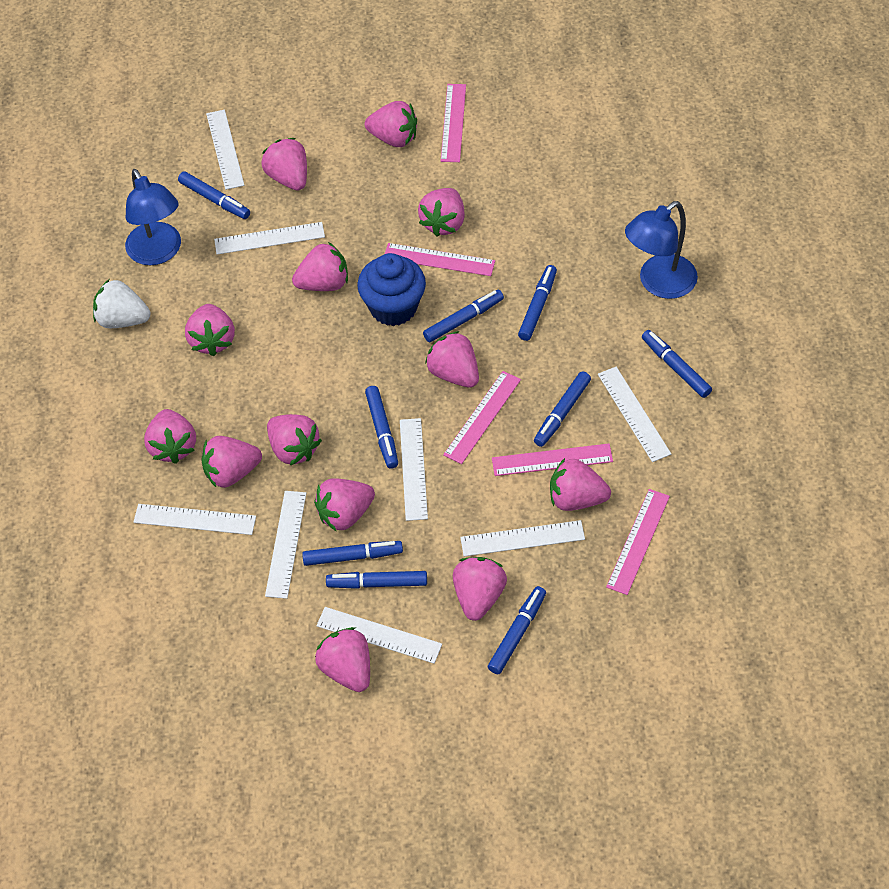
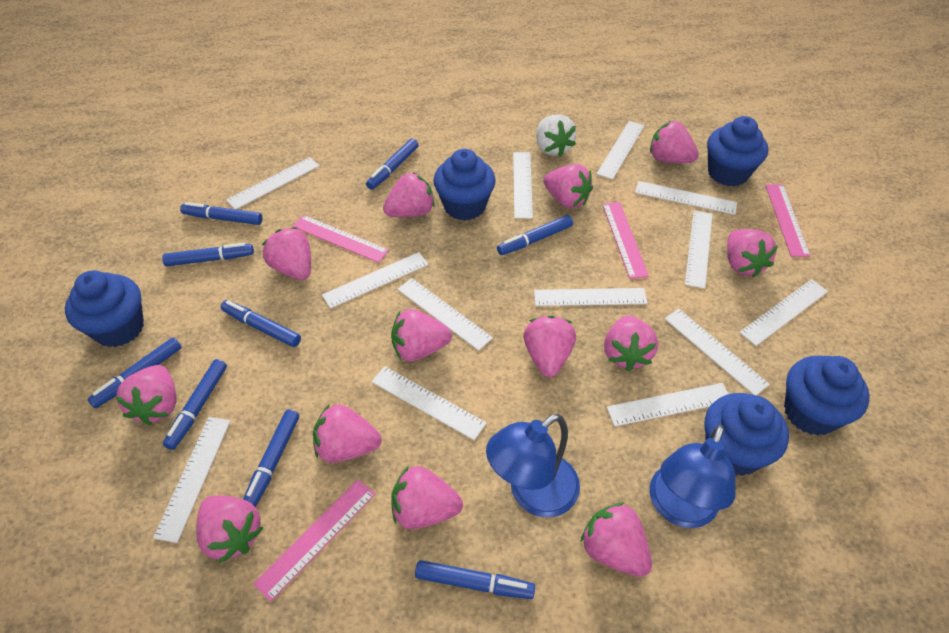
blue cupcake: 1 -> 5
pink ruler: 5 -> 4
white ruler: 8 -> 13

